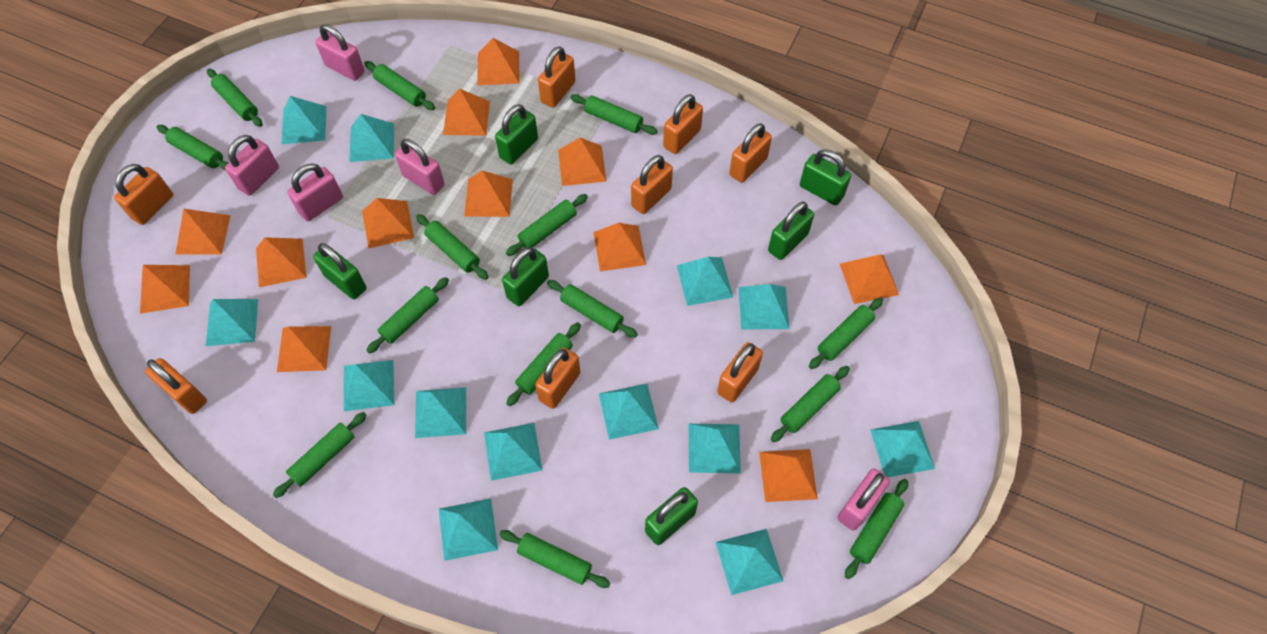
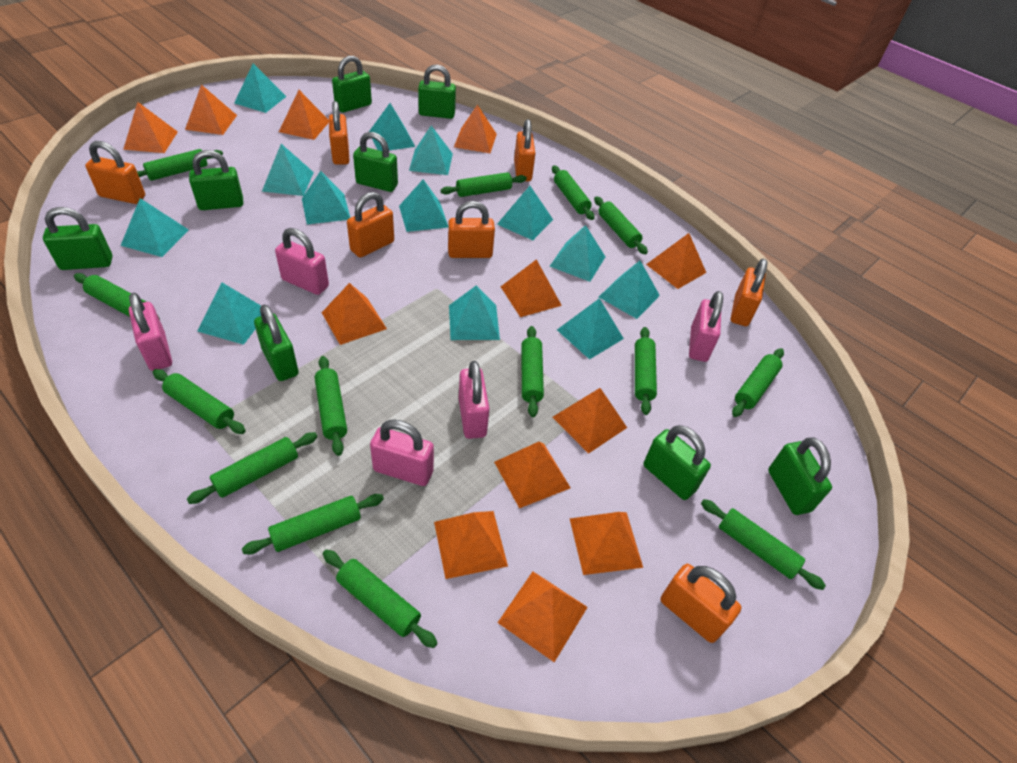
green padlock: 6 -> 8
orange padlock: 8 -> 7

